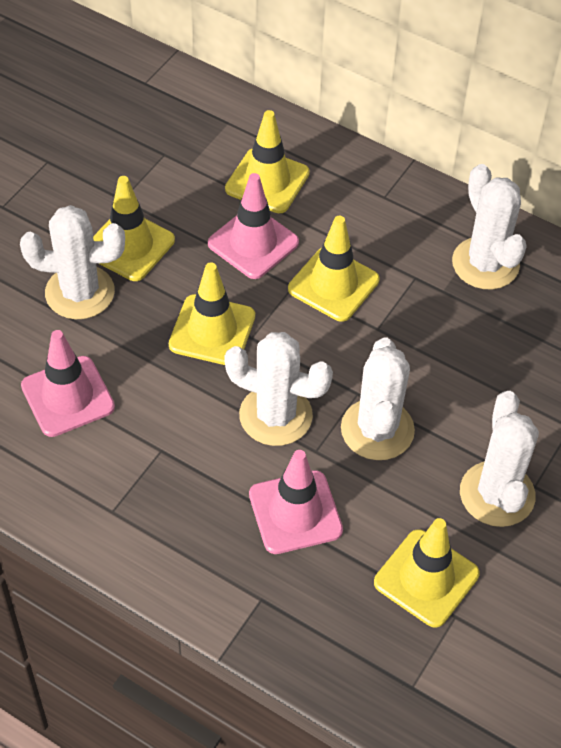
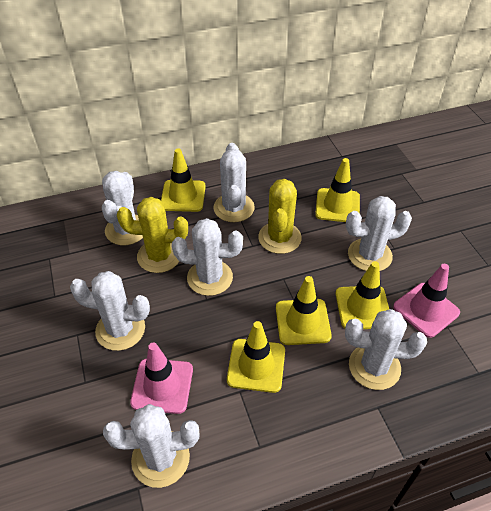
pink traffic cone: 3 -> 2
white cactus: 5 -> 7
yellow cactus: 0 -> 2

